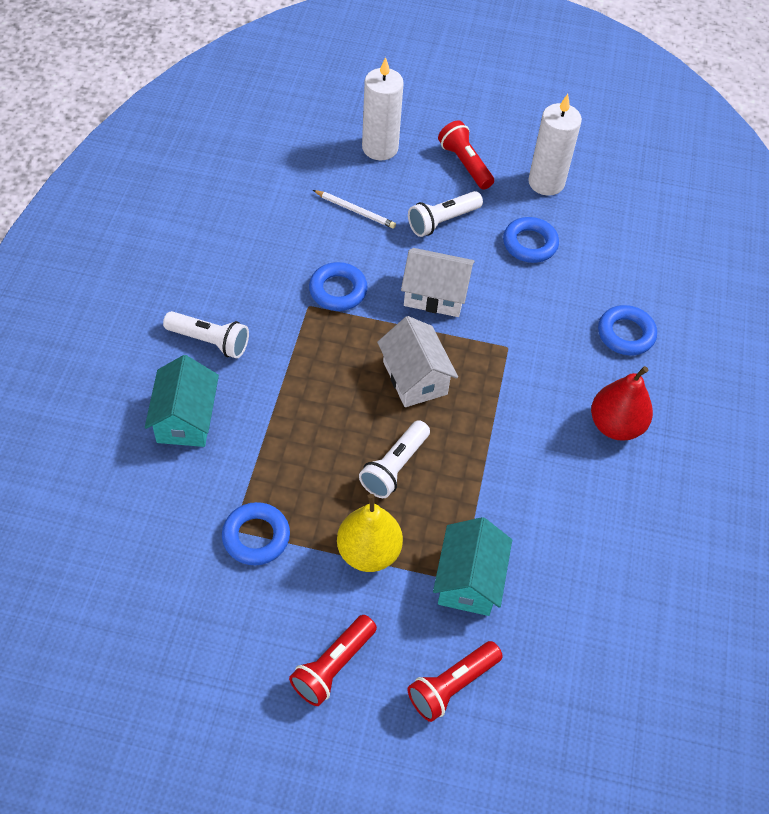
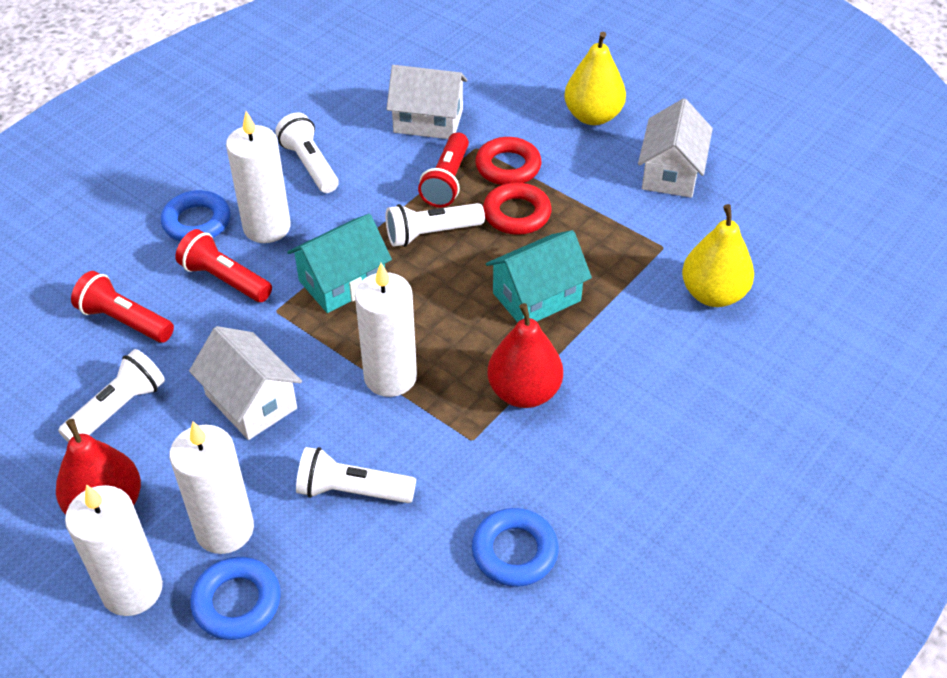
blue ring: 4 -> 3
red pear: 1 -> 2
red ring: 0 -> 2
white candle: 2 -> 4
white flashlight: 3 -> 4
white house: 2 -> 3
white pencil: 1 -> 0
yellow pear: 1 -> 2

